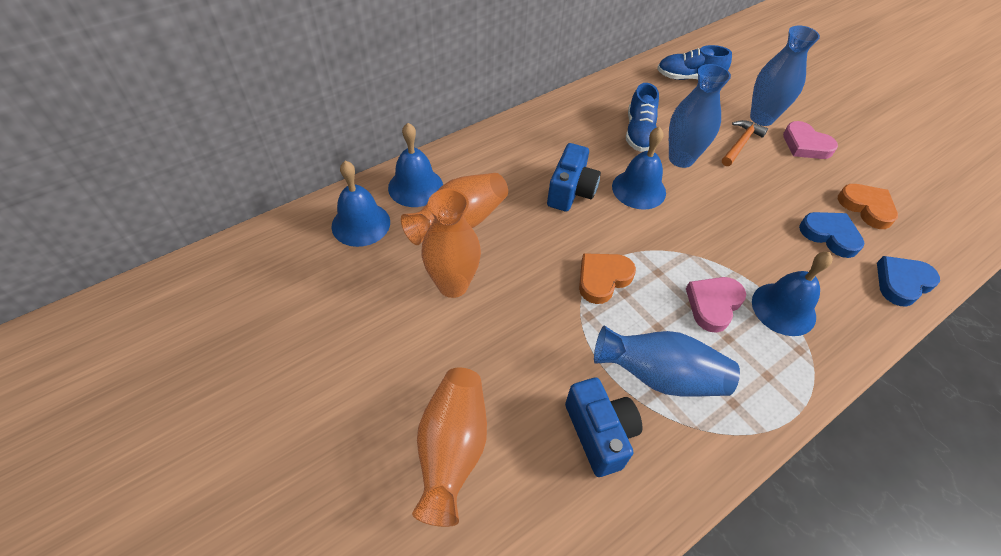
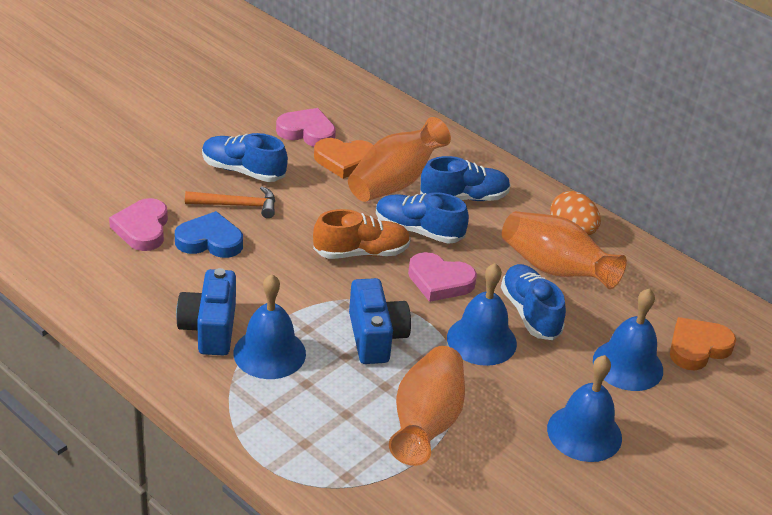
blue heart: 2 -> 1
blue shoe: 2 -> 4
blue vase: 3 -> 0
orange egg: 0 -> 1
orange shoe: 0 -> 1
pink heart: 2 -> 3

